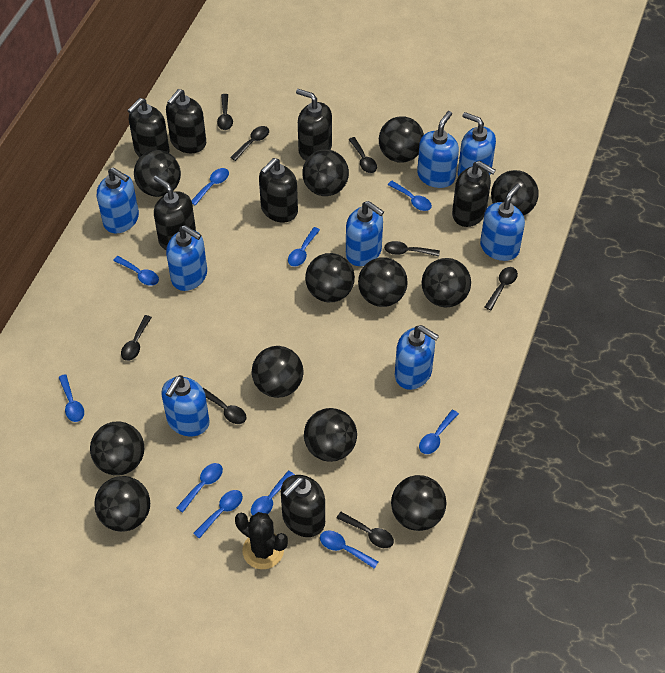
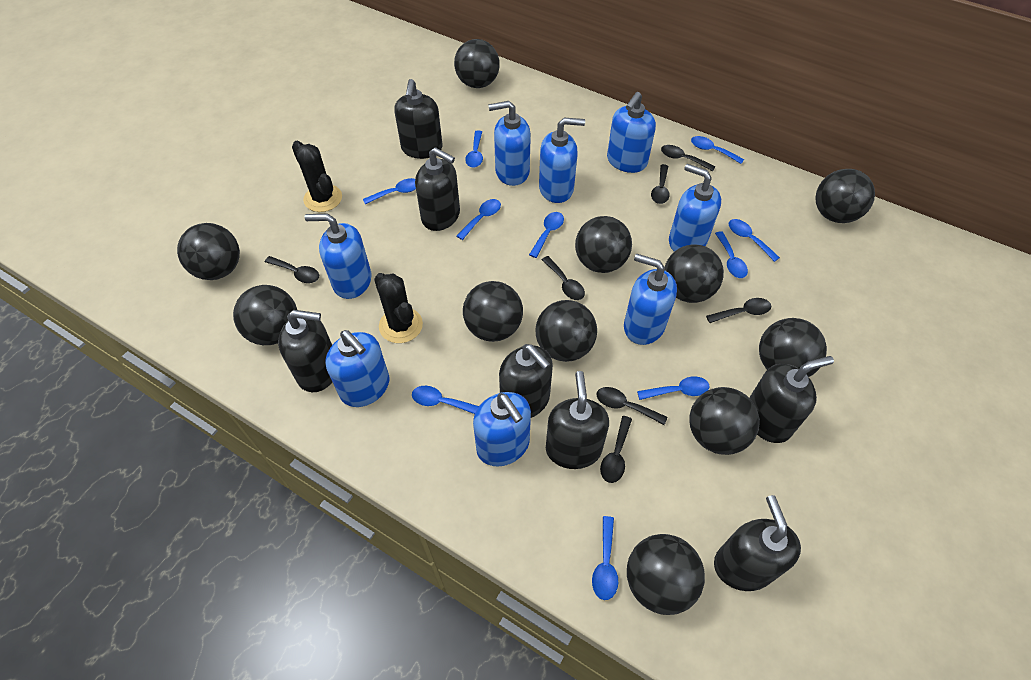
black ball: 12 -> 11
black cactus: 1 -> 2
black spoon: 8 -> 7

